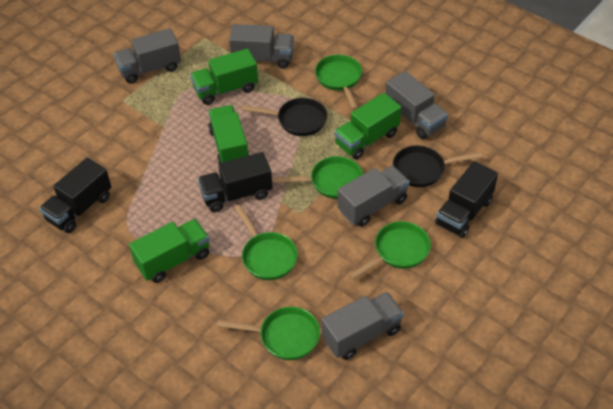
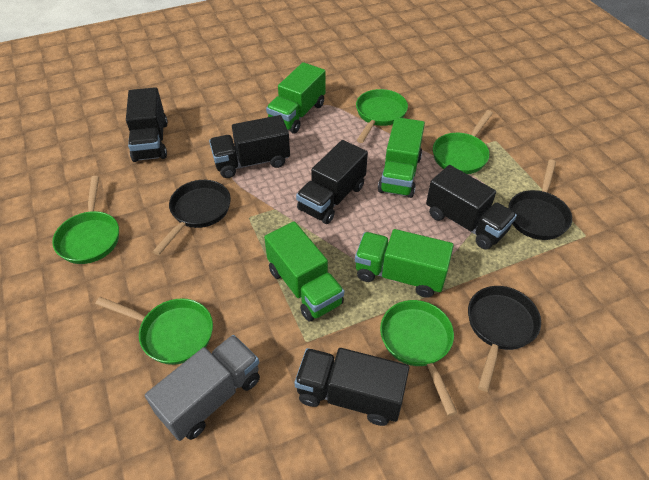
black pan: 2 -> 3
black truck: 3 -> 5
grey truck: 5 -> 1

